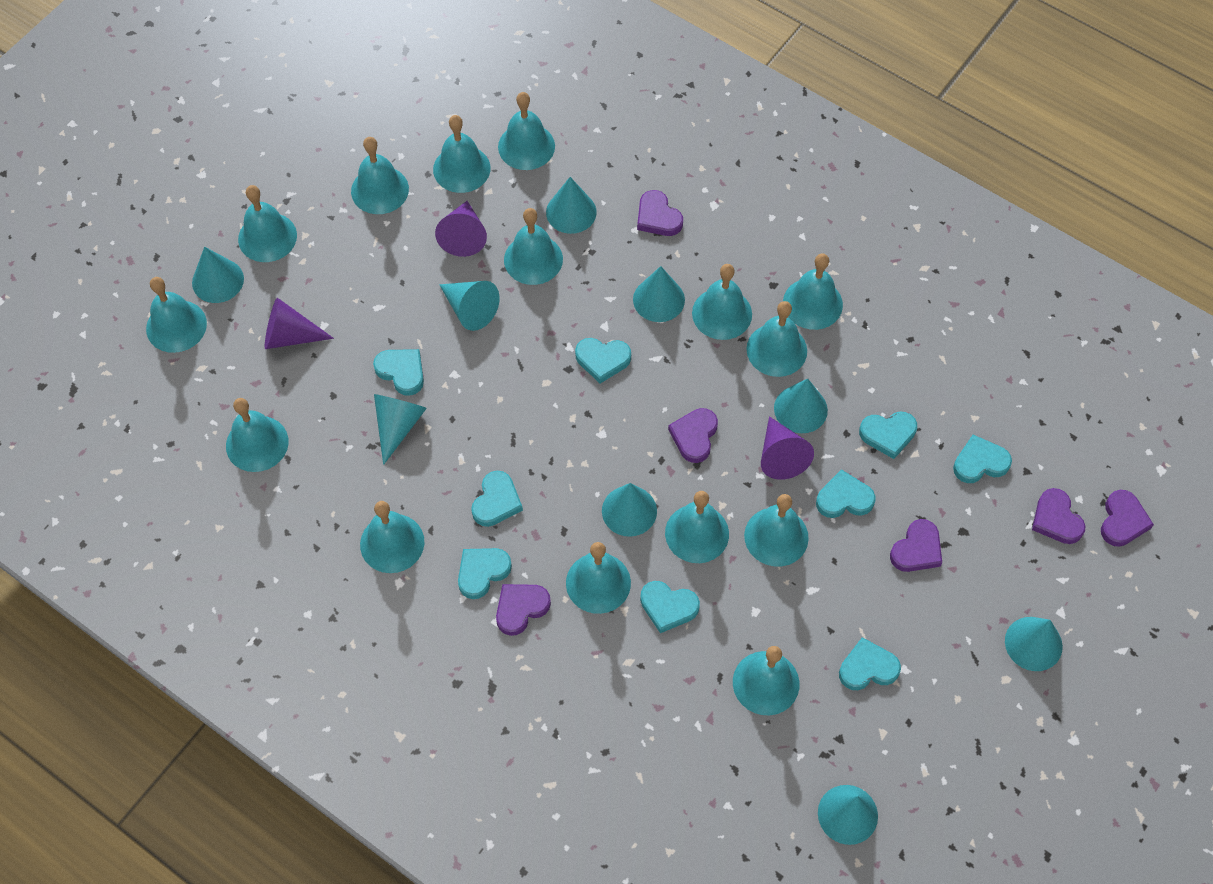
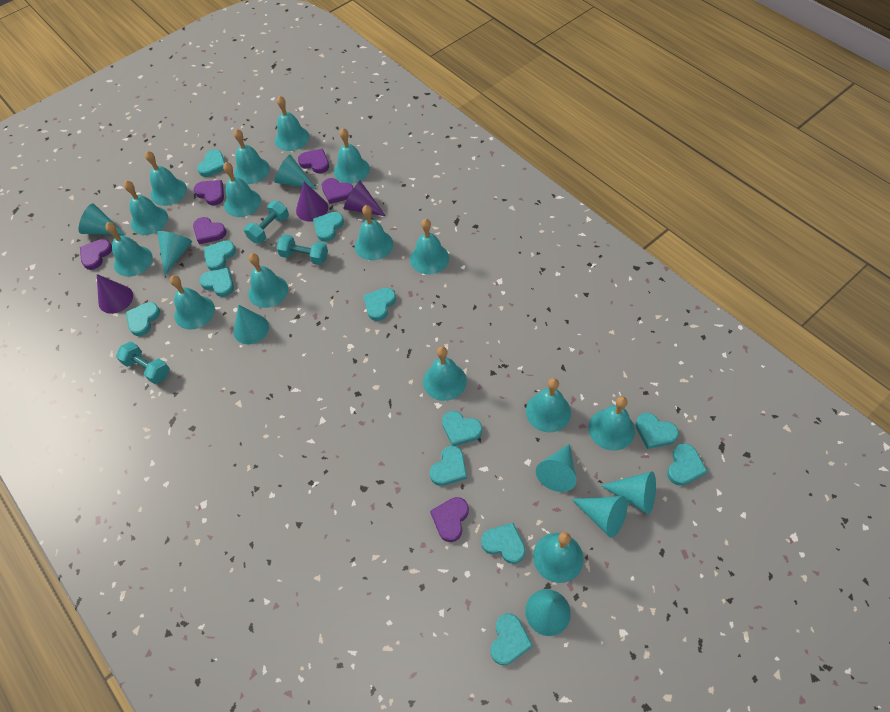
turquoise cone: 9 -> 8
turquoise dumbbell: 0 -> 3
turquoise heart: 9 -> 12

